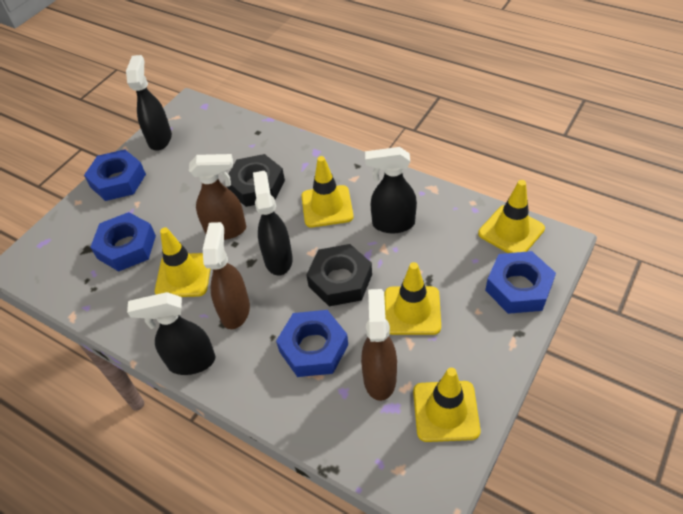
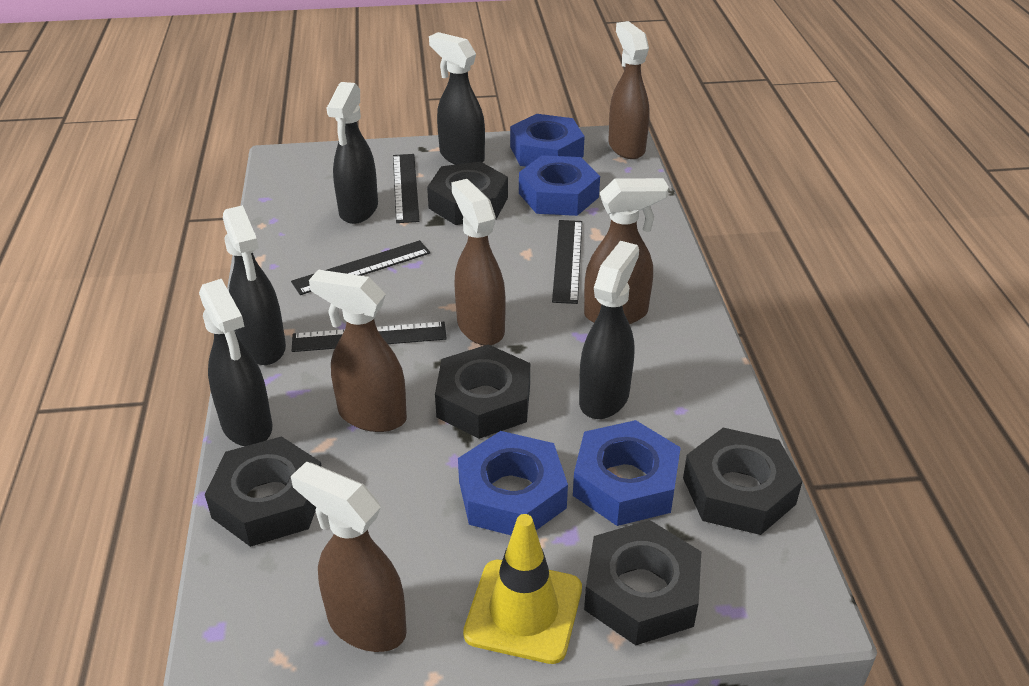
black nut: 2 -> 5
black ruler: 0 -> 4
black spray bottle: 4 -> 5
brown spray bottle: 3 -> 5
yellow traffic cone: 5 -> 1

